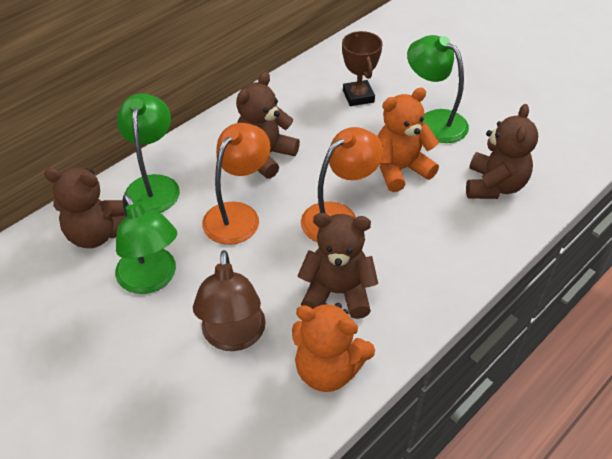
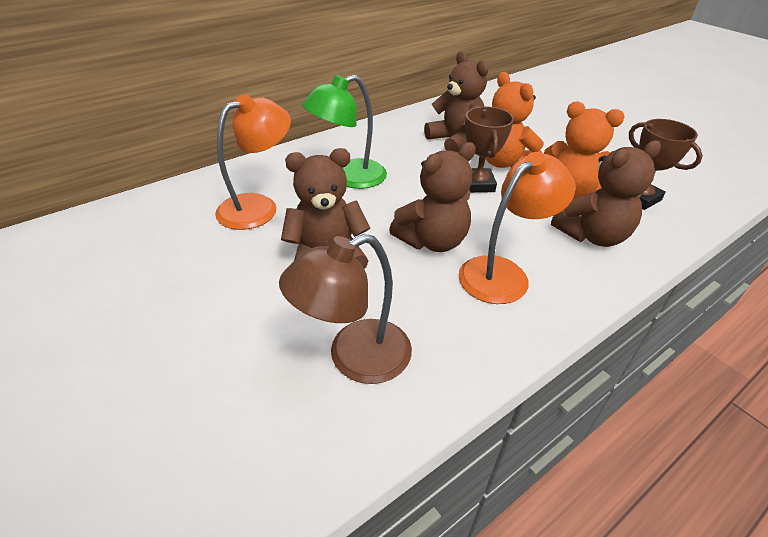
brown trophy: 1 -> 2
green lamp: 3 -> 1

